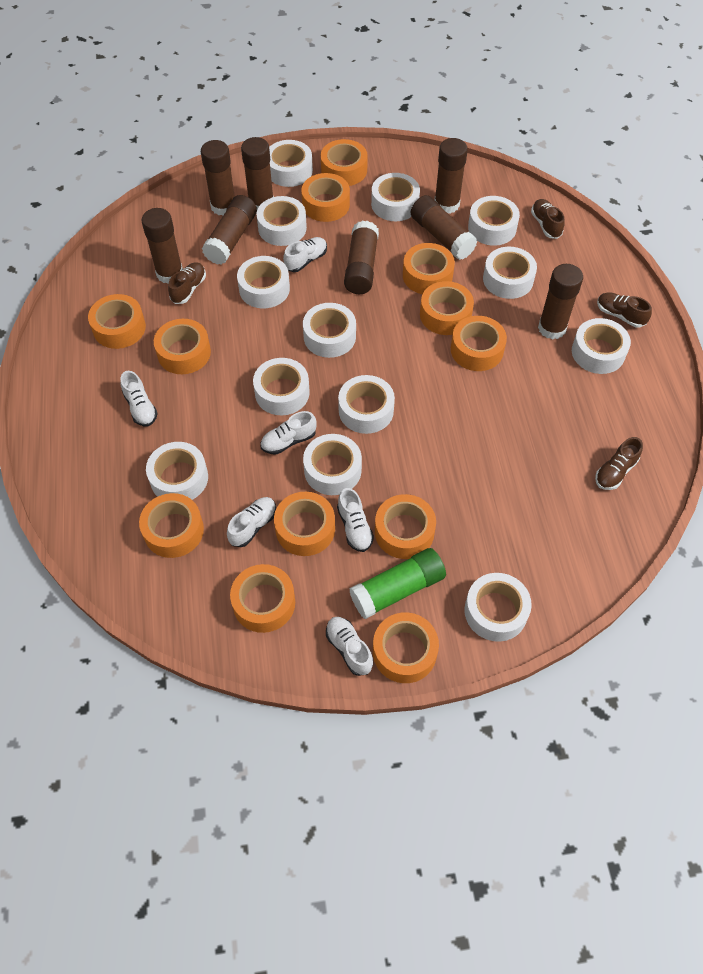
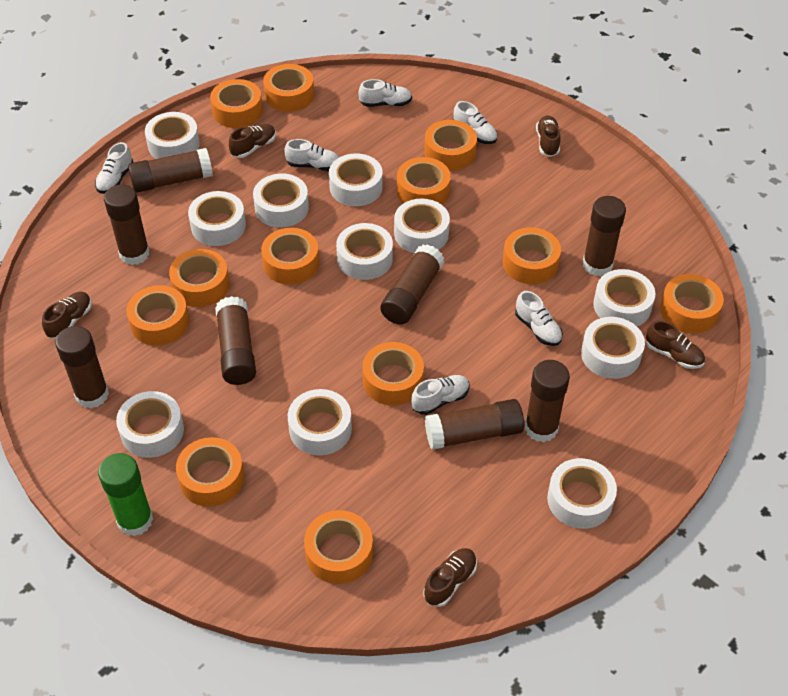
brown shoe: 4 -> 5
white tape: 13 -> 11

